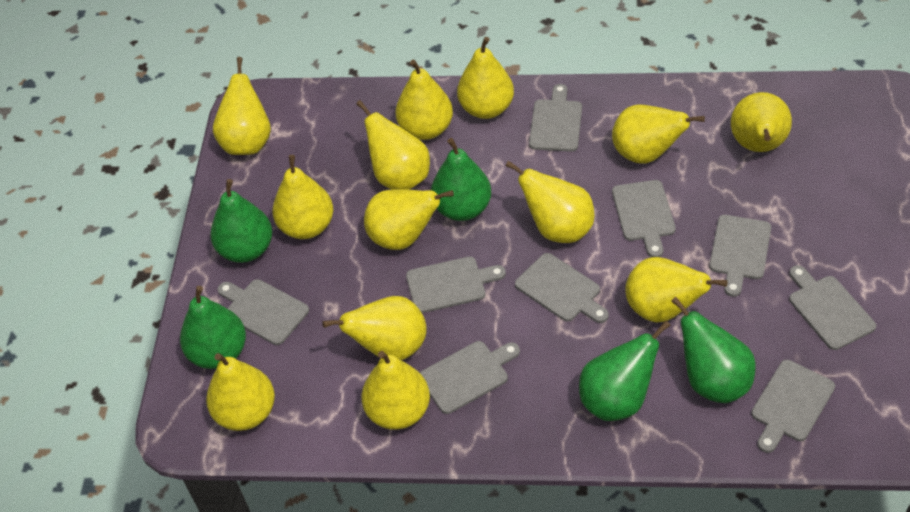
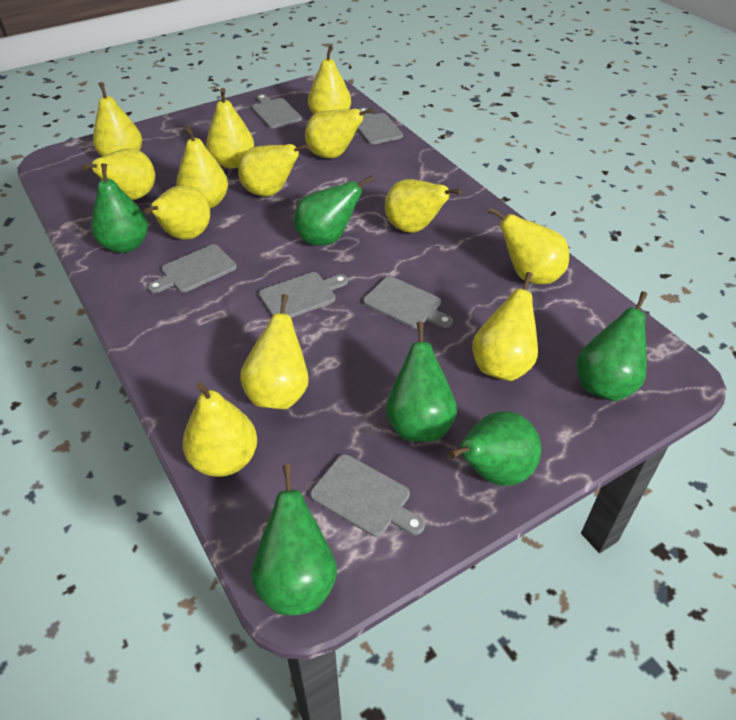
green pear: 5 -> 6
grey cutting board: 9 -> 6

